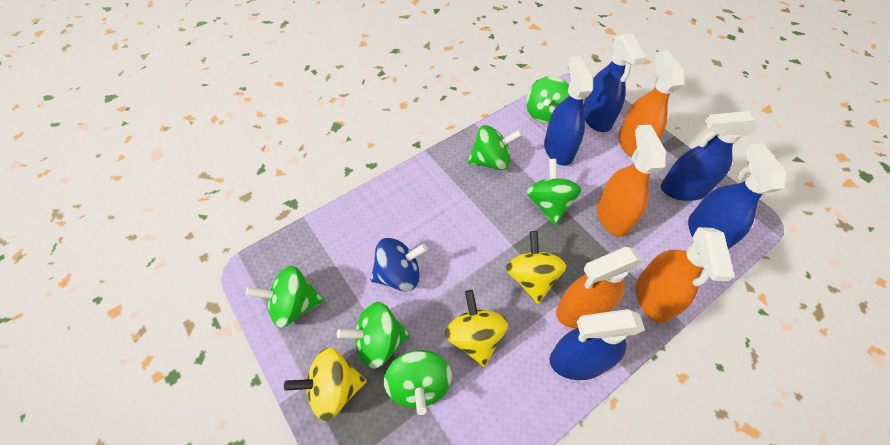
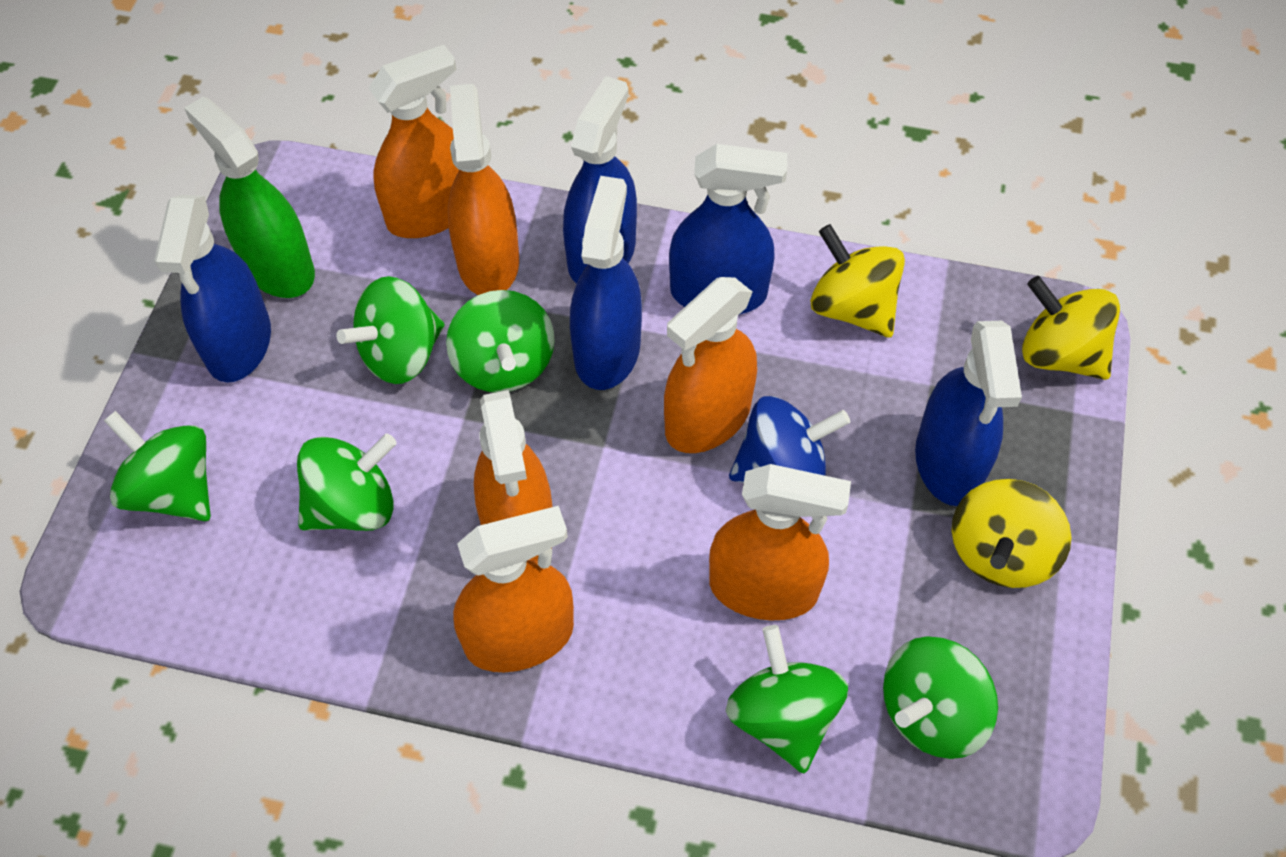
green spray bottle: 0 -> 1
orange spray bottle: 4 -> 6

